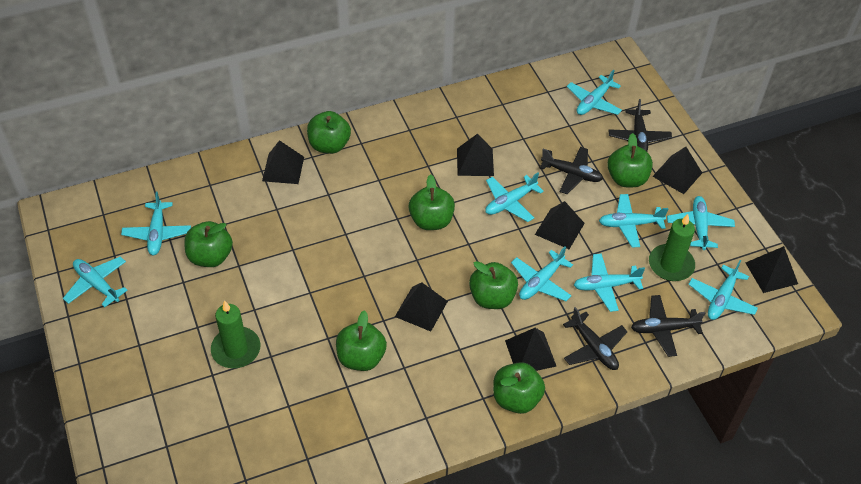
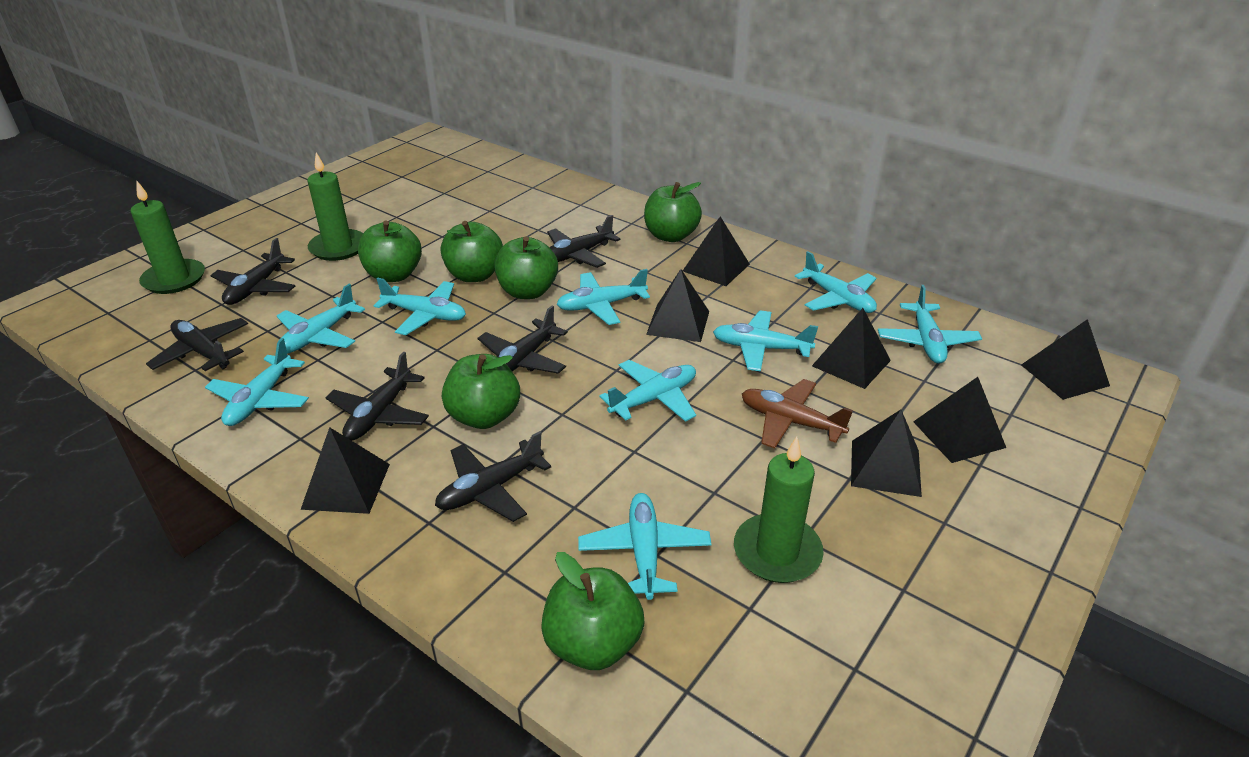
black plane: 4 -> 6
brown plane: 0 -> 1
green apple: 7 -> 6
green candle: 2 -> 3

